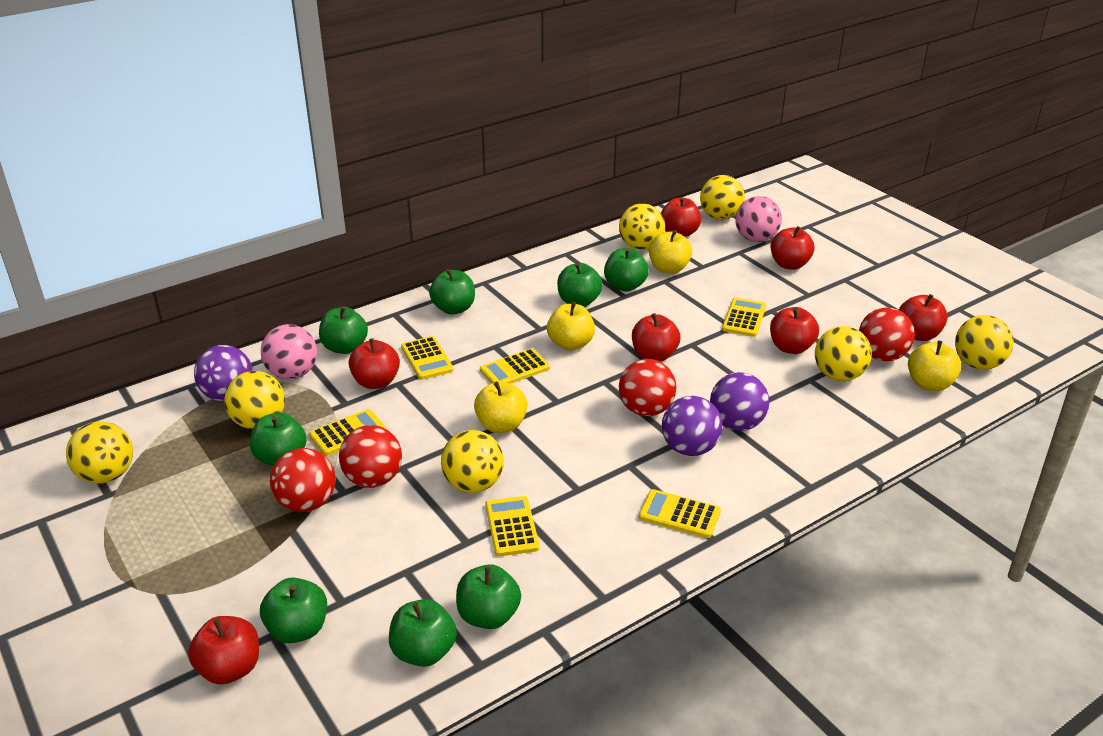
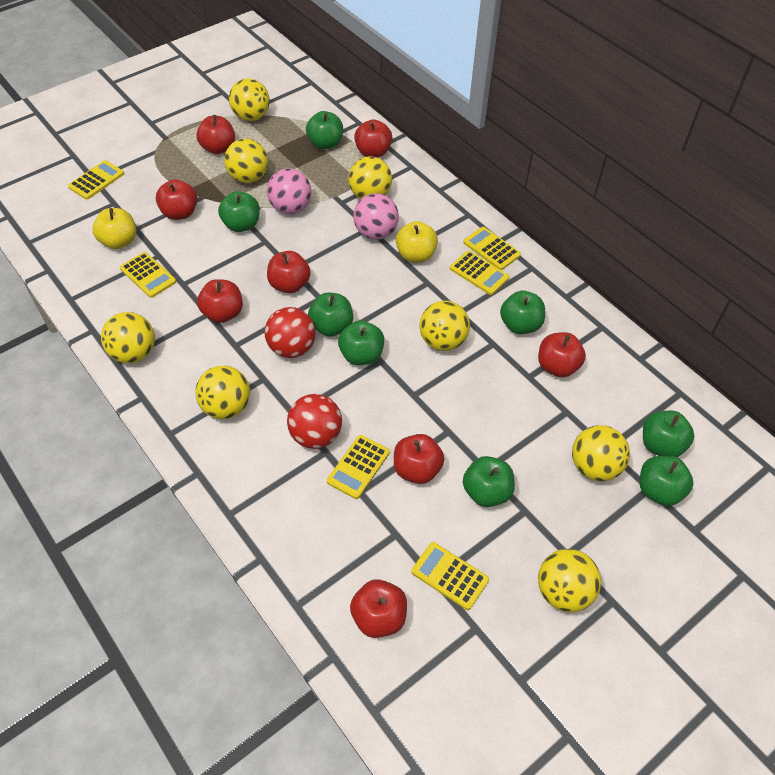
purple ball: 3 -> 0
red apple: 7 -> 8
red ball: 4 -> 2
yellow apple: 4 -> 2
yellow ball: 7 -> 8

